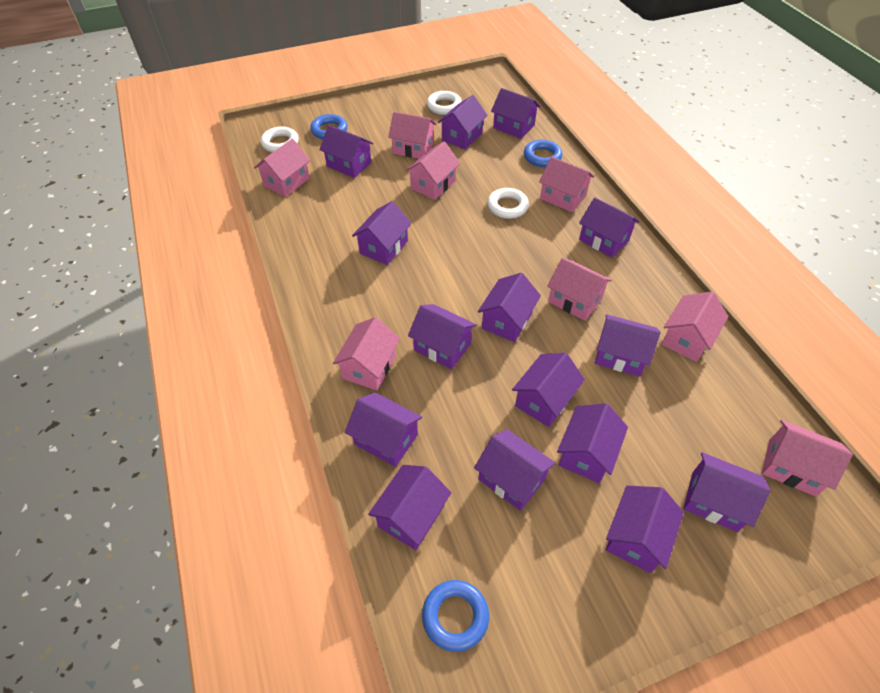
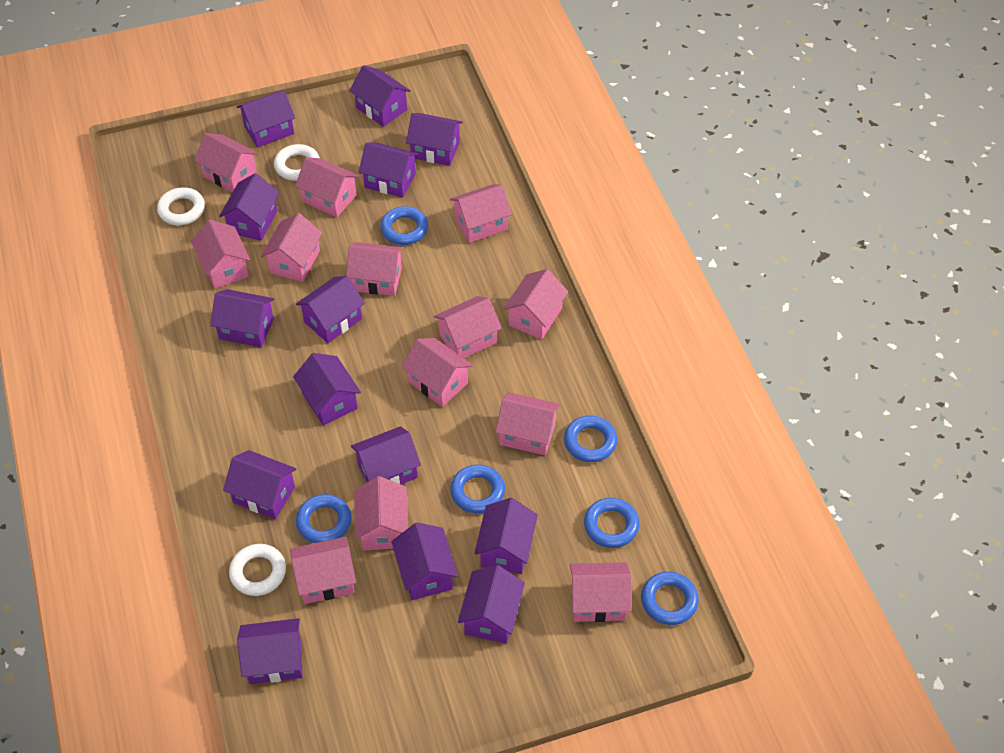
blue ring: 3 -> 6
pink house: 8 -> 13
purple house: 15 -> 14

